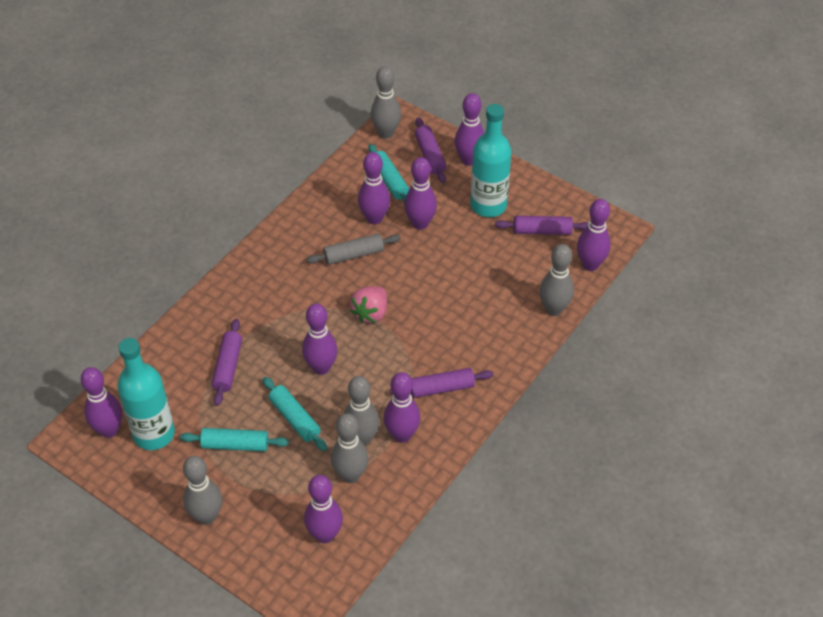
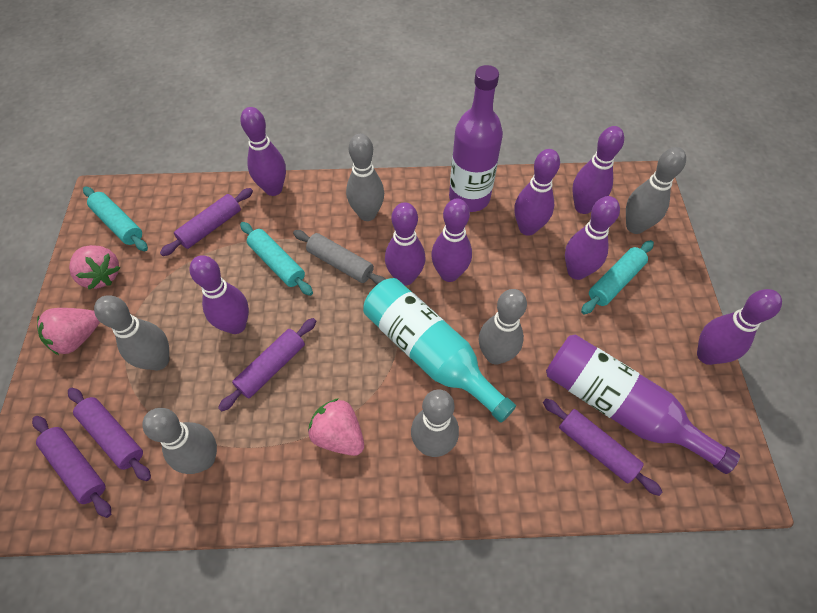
grey bowling pin: 5 -> 6
pink strawberry: 1 -> 3
purple bottle: 0 -> 2
purple rolling pin: 4 -> 5
turquoise bottle: 2 -> 1

